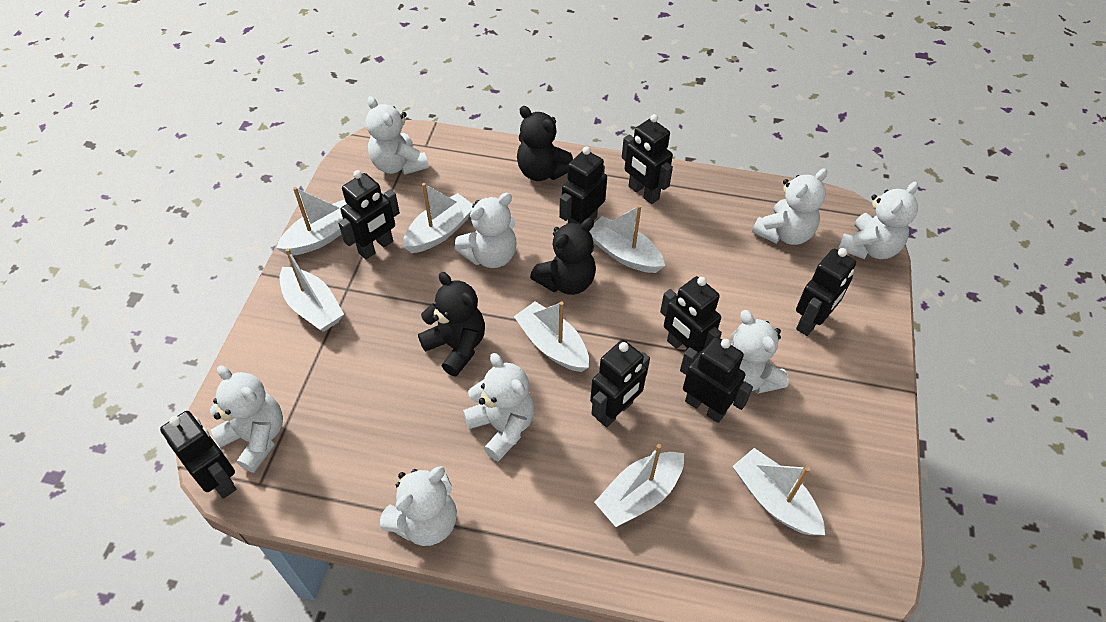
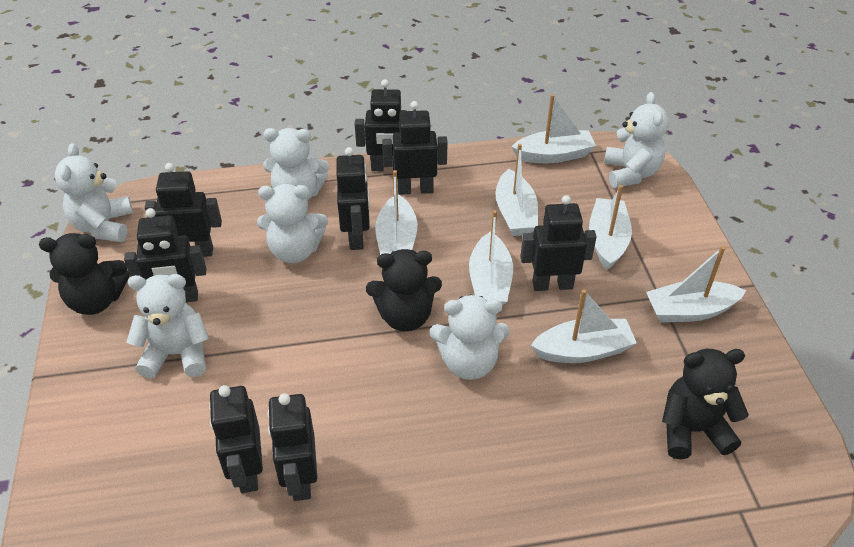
white teddy bear: 8 -> 6

